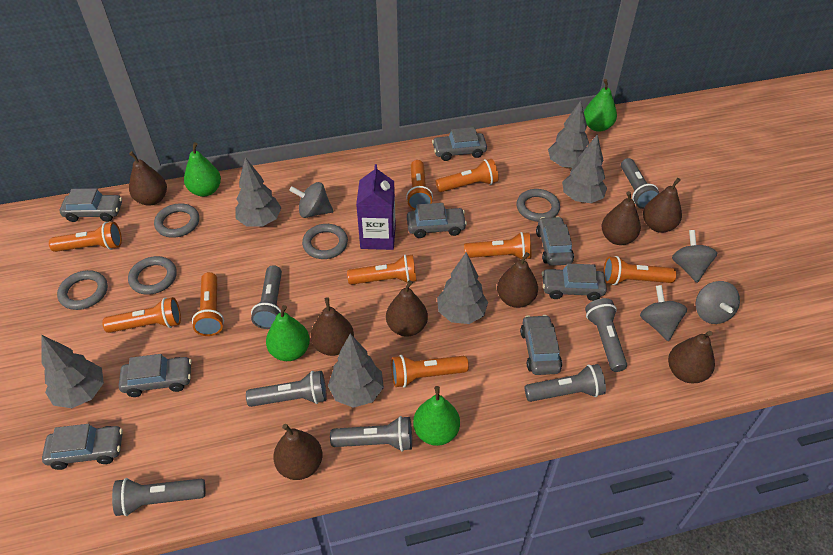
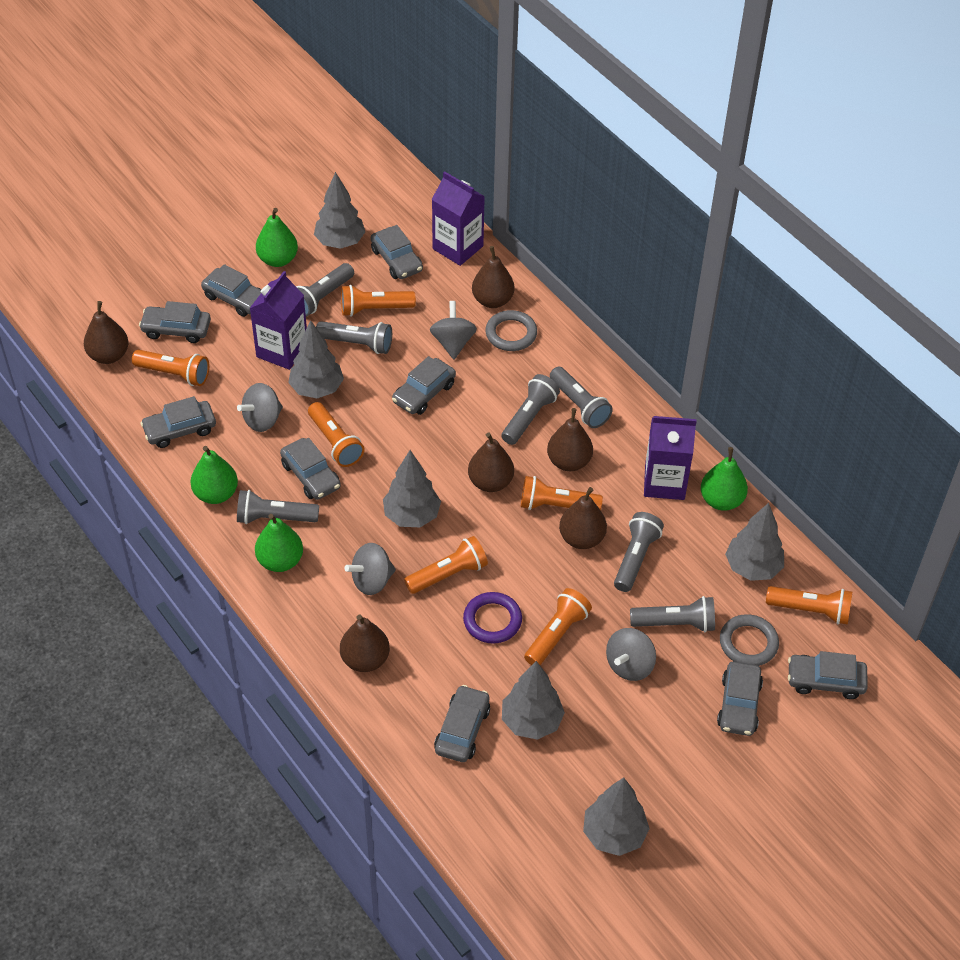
brown pear: 8 -> 6
grey car: 8 -> 9
grey ring: 5 -> 2
orange flashlight: 9 -> 7
purple carton: 1 -> 3
purple ring: 0 -> 1

